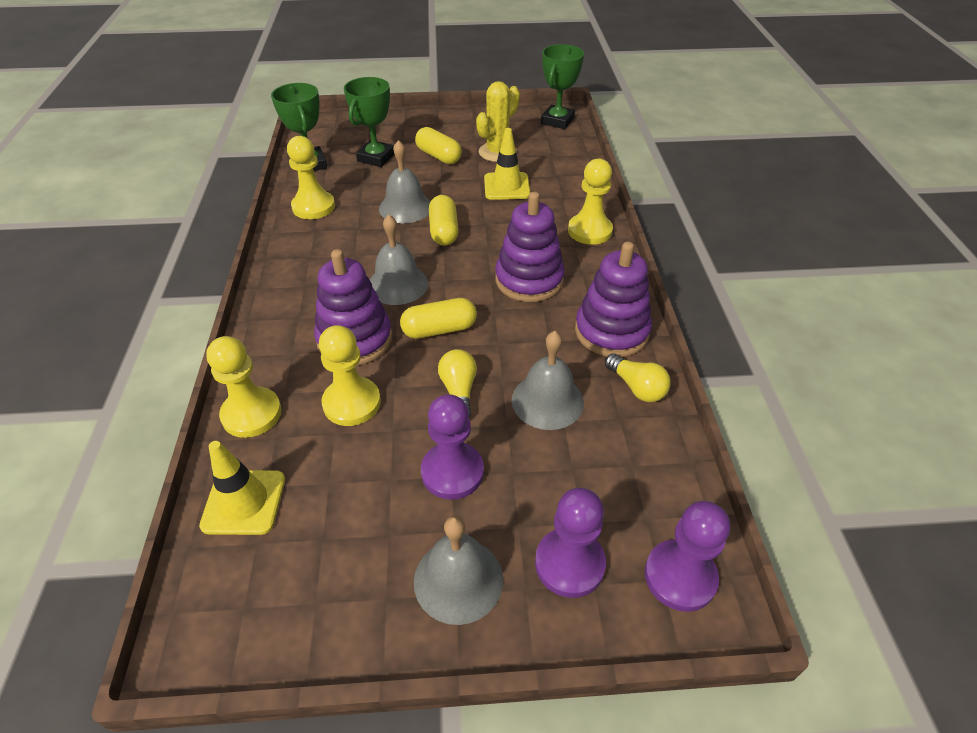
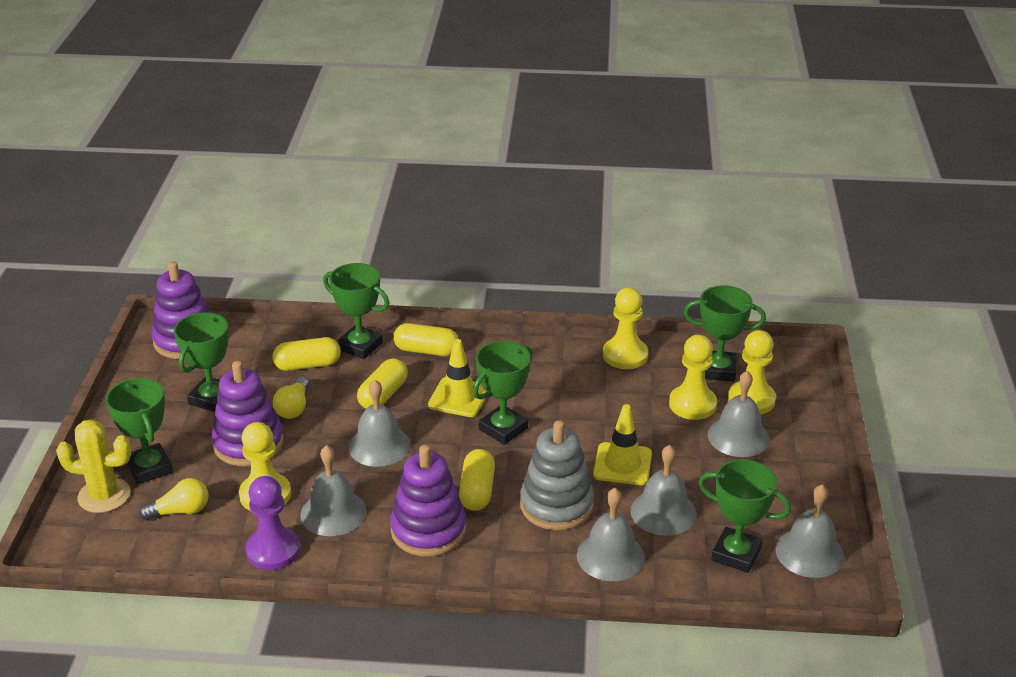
green trophy: 3 -> 6
grey bell: 4 -> 6
grey stacking toy: 0 -> 1
purple pawn: 3 -> 1
yellow capsule: 3 -> 4

